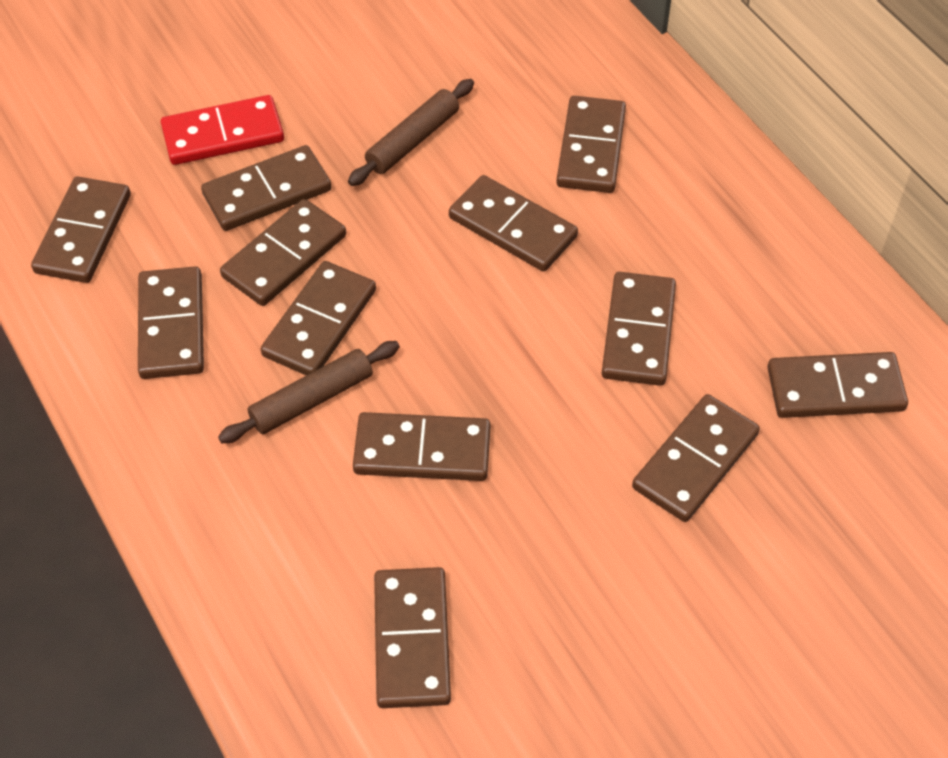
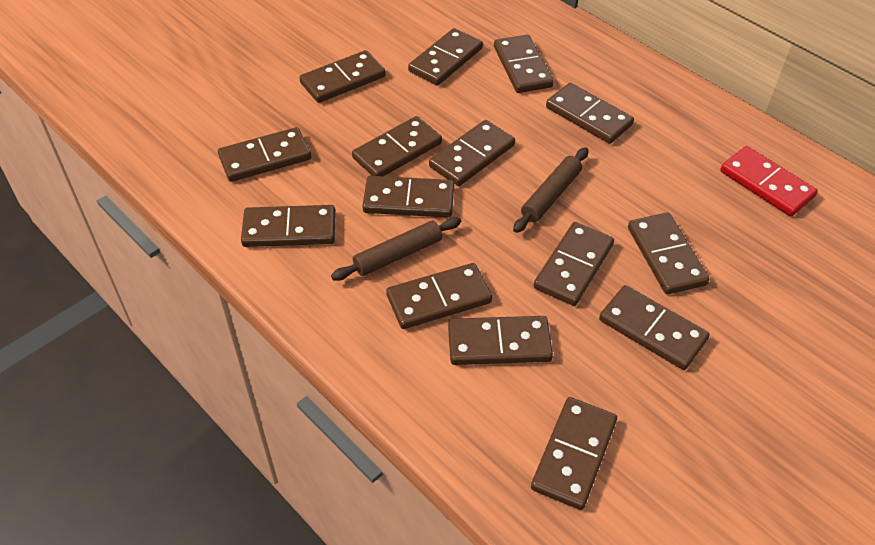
brown domino: 12 -> 15

